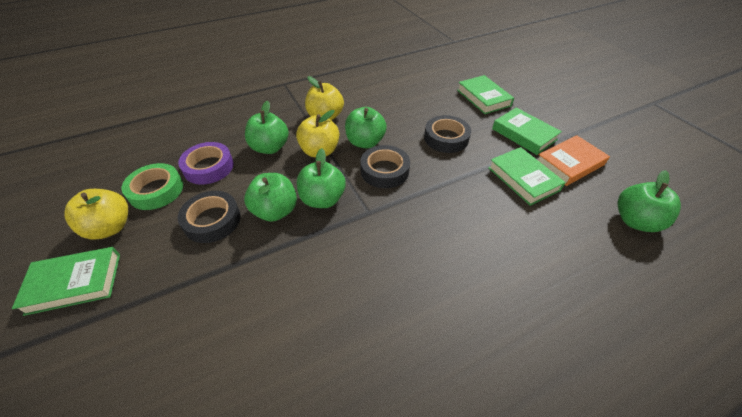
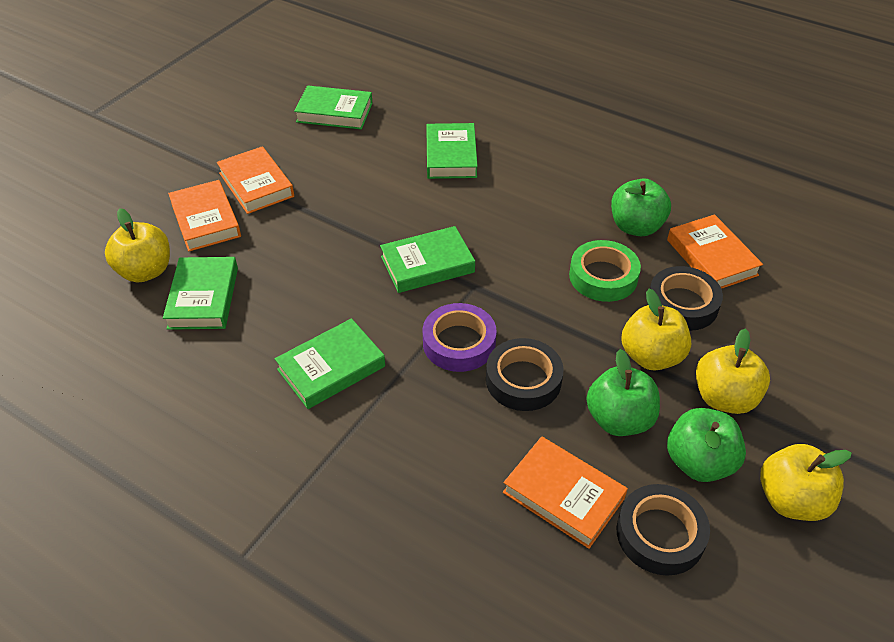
green apple: 5 -> 3
green book: 4 -> 5
orange book: 1 -> 4
yellow apple: 3 -> 4

